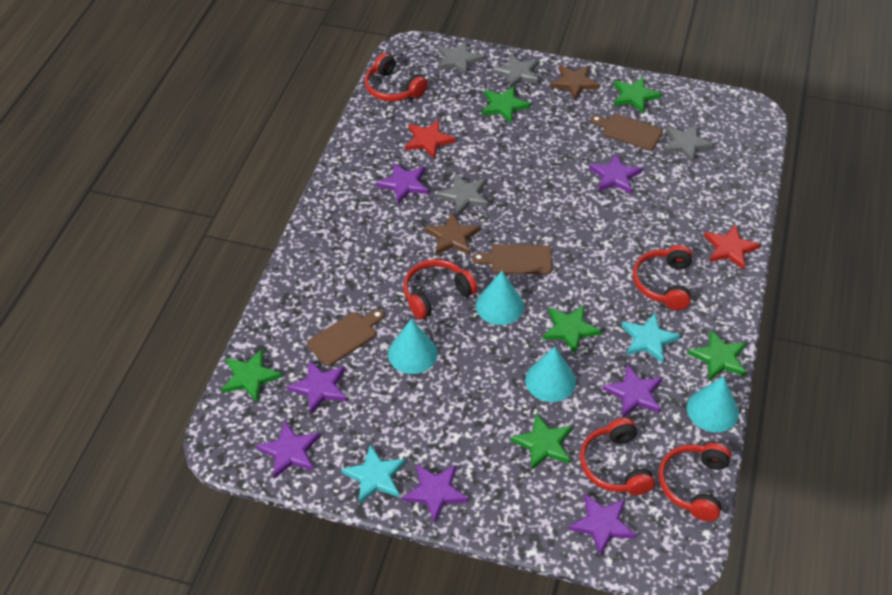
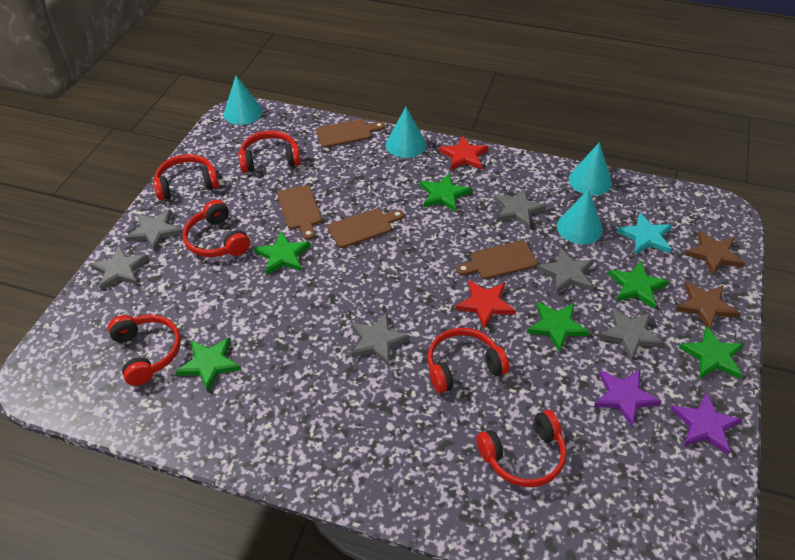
brown cutting board: 3 -> 4
grey star: 4 -> 6
purple star: 7 -> 2
red headphones: 5 -> 6
turquoise star: 2 -> 1

